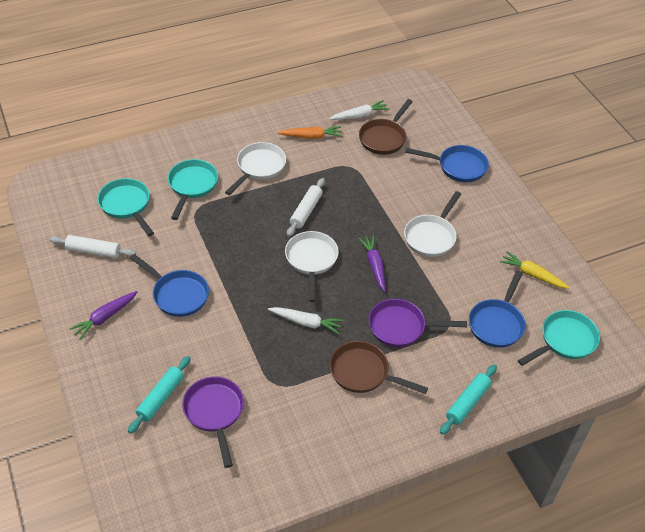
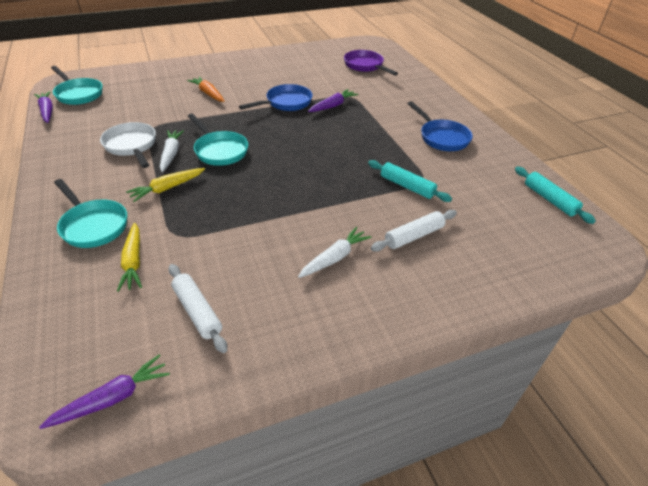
blue pan: 3 -> 2
brown pan: 2 -> 0
purple carrot: 2 -> 3
purple pan: 2 -> 1
white pan: 3 -> 1
yellow carrot: 1 -> 2

